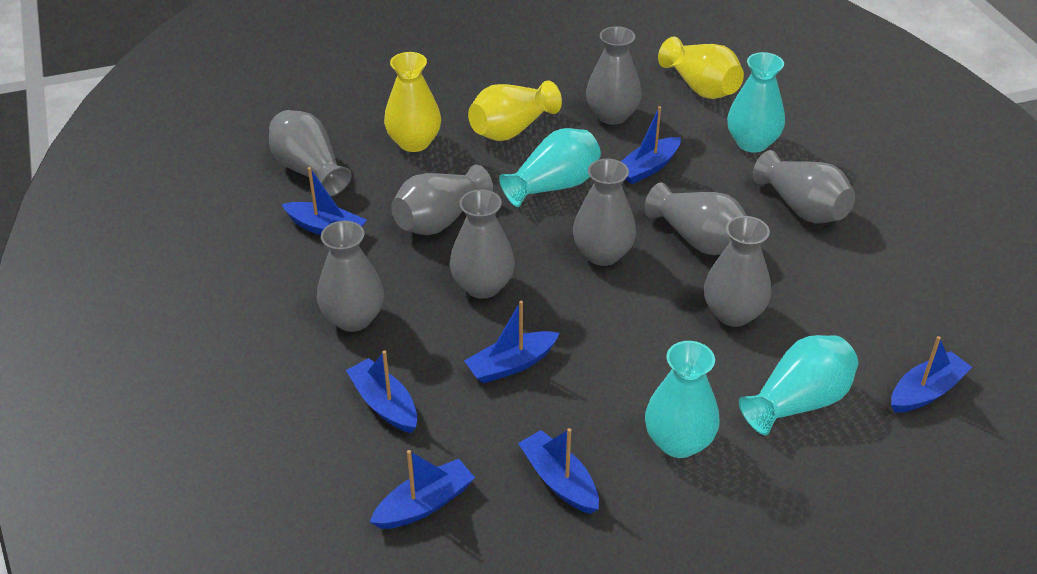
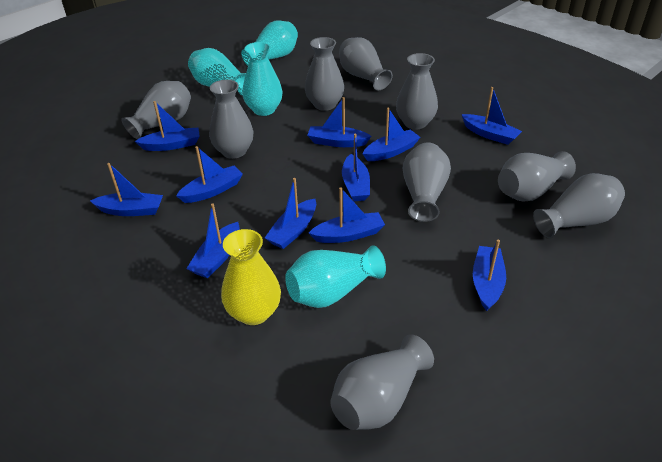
blue boat: 7 -> 11
yellow vase: 3 -> 1

